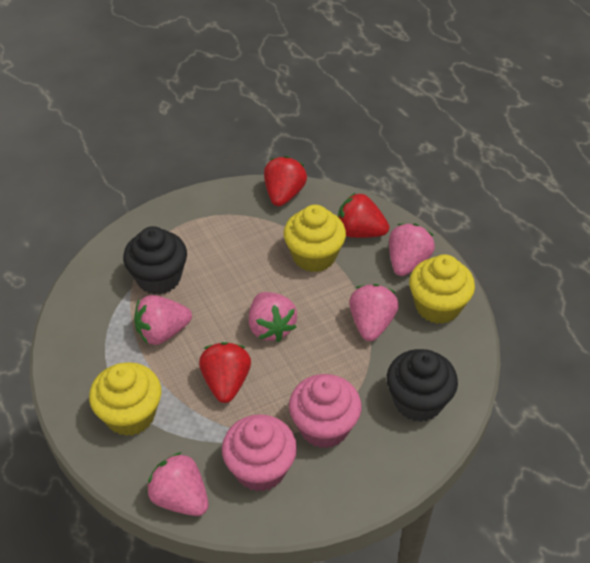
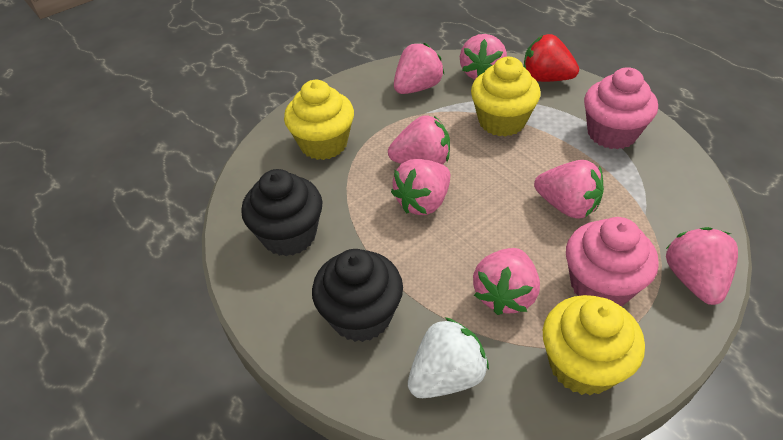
pink strawberry: 5 -> 7
red strawberry: 3 -> 1
white strawberry: 0 -> 1

